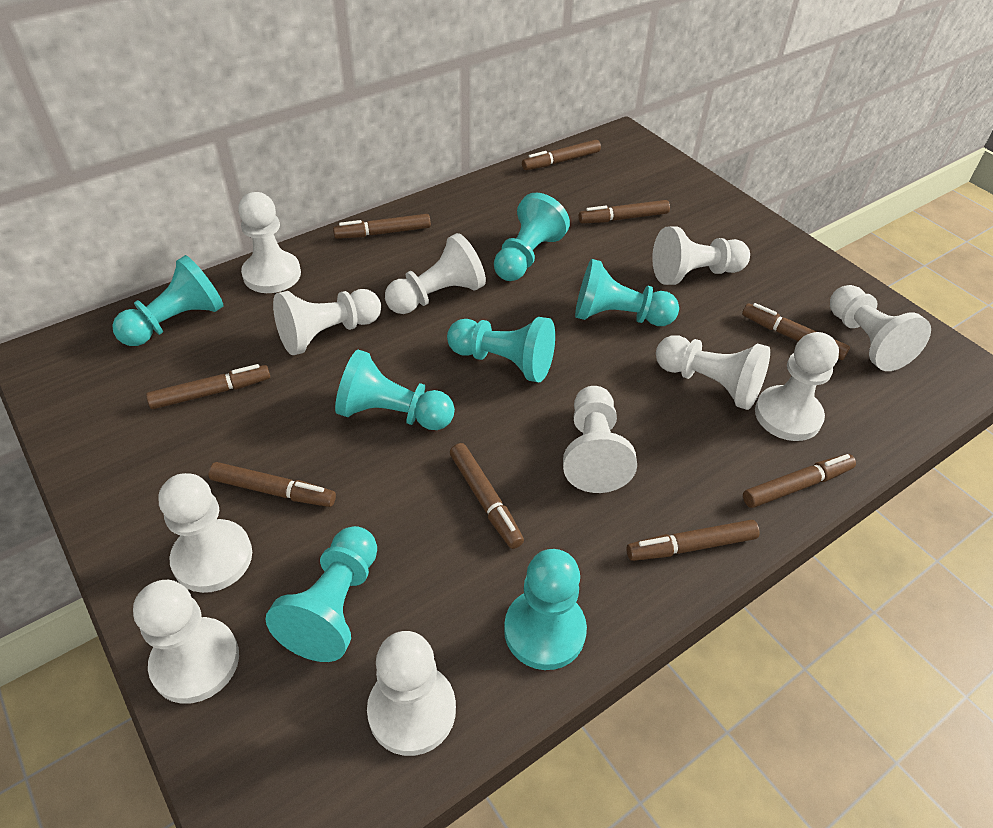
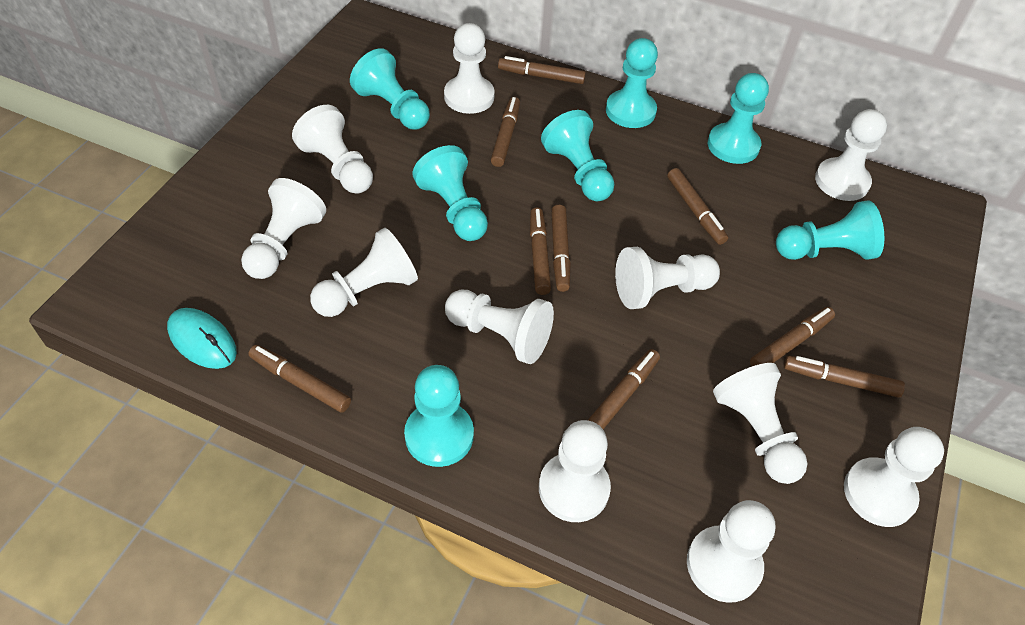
turquoise mouse: 0 -> 1

